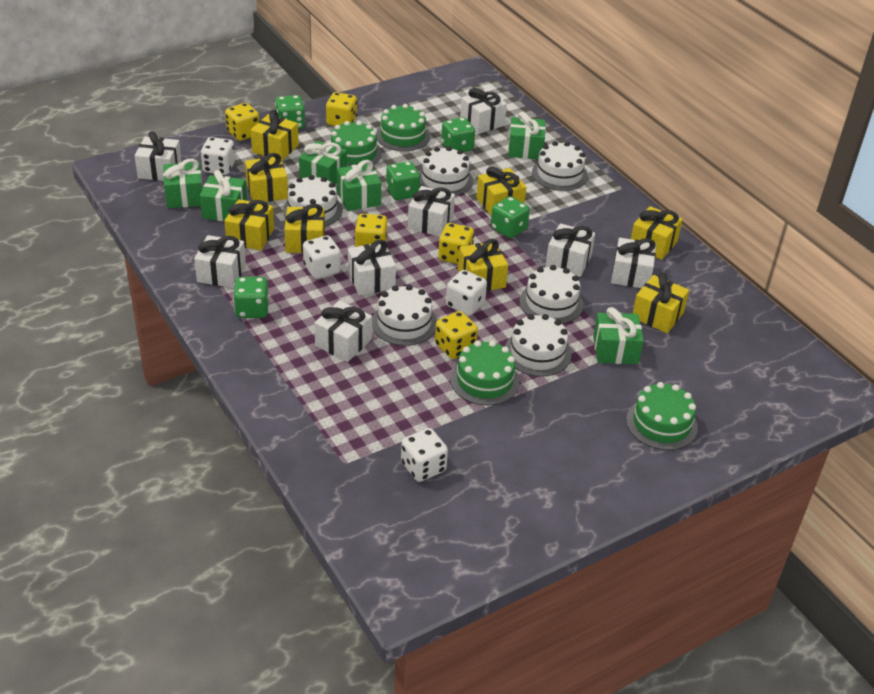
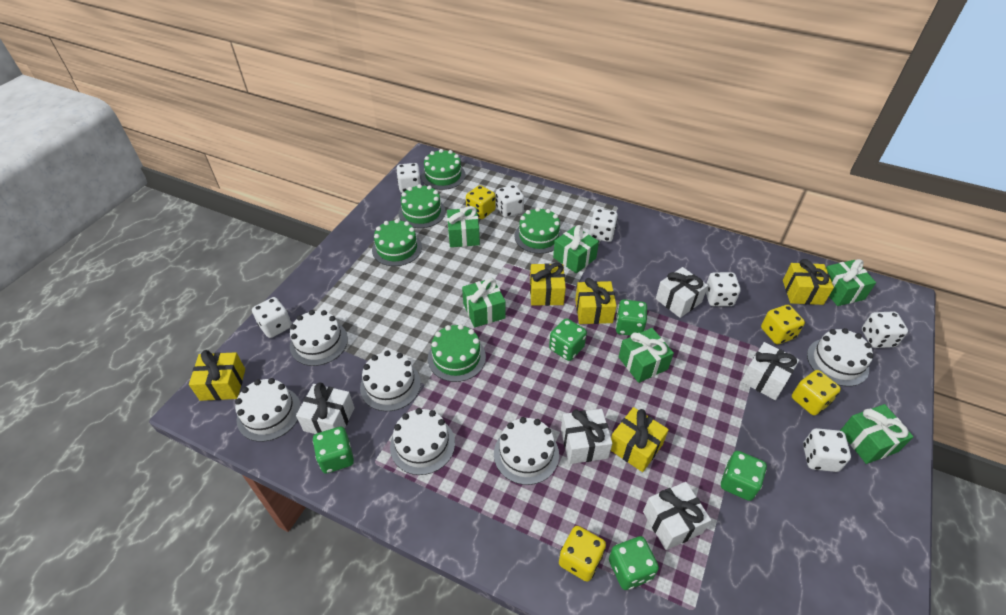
green cake: 4 -> 5
white dice: 4 -> 7
white gift: 8 -> 5
yellow dice: 5 -> 4
yellow gift: 8 -> 5

